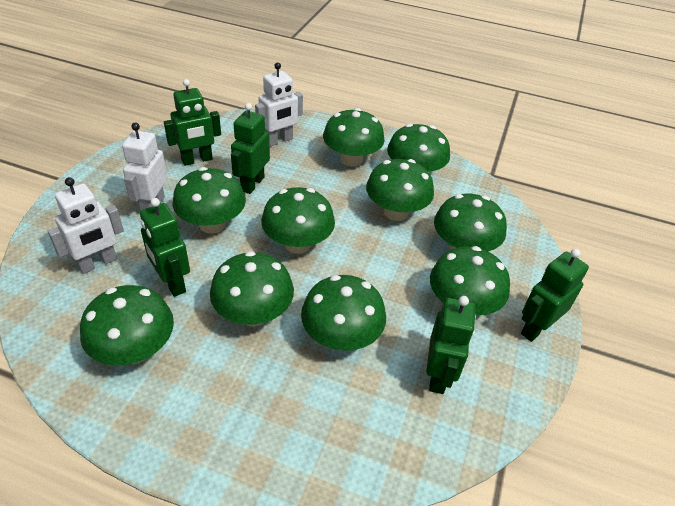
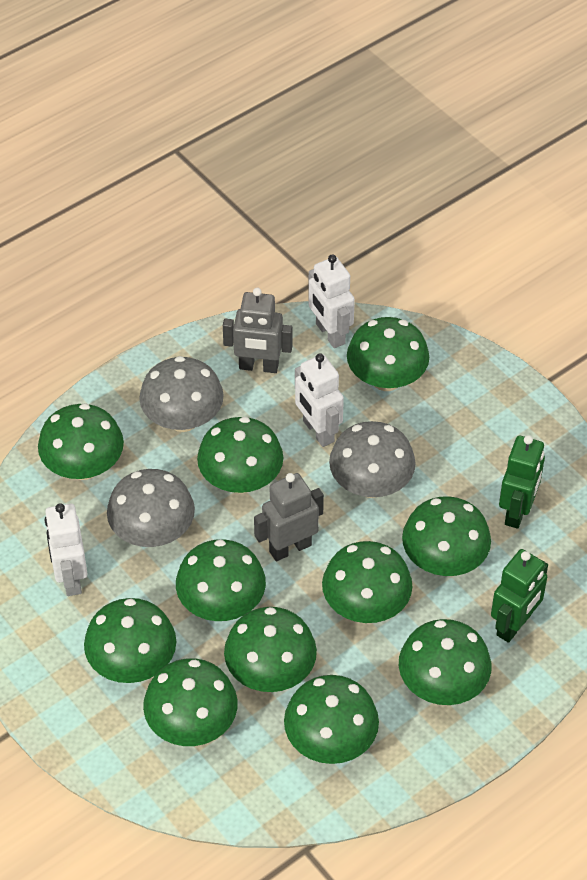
green mushroom: 10 -> 11
green robot: 5 -> 2
grey mushroom: 0 -> 3
grey robot: 0 -> 2

